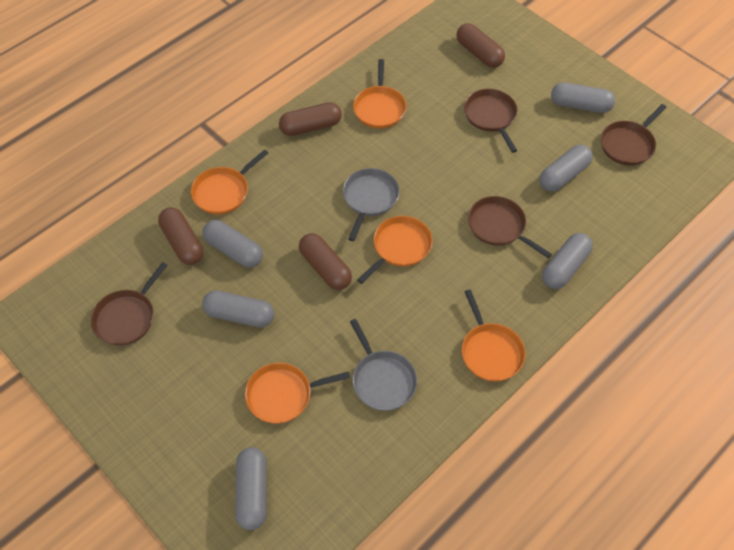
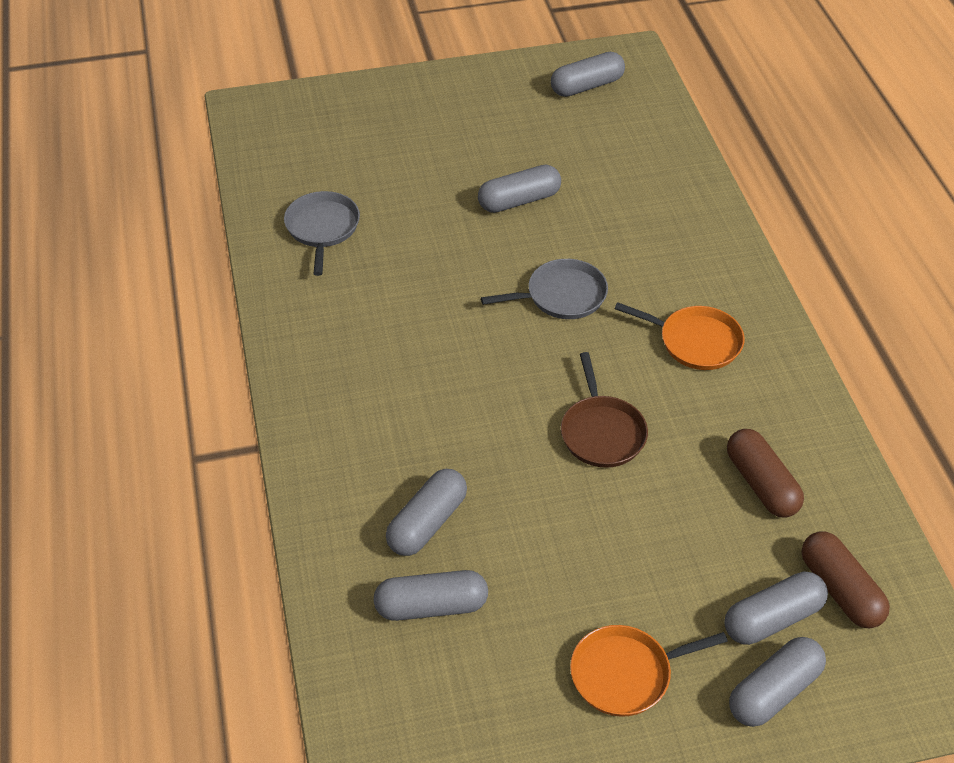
brown capsule: 4 -> 2
brown pan: 4 -> 1
orange pan: 5 -> 2

